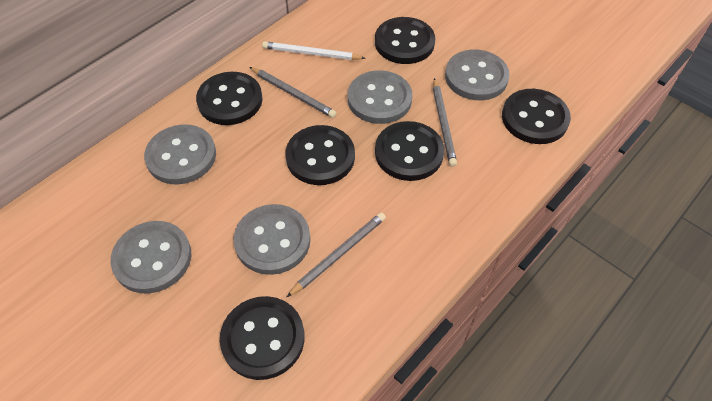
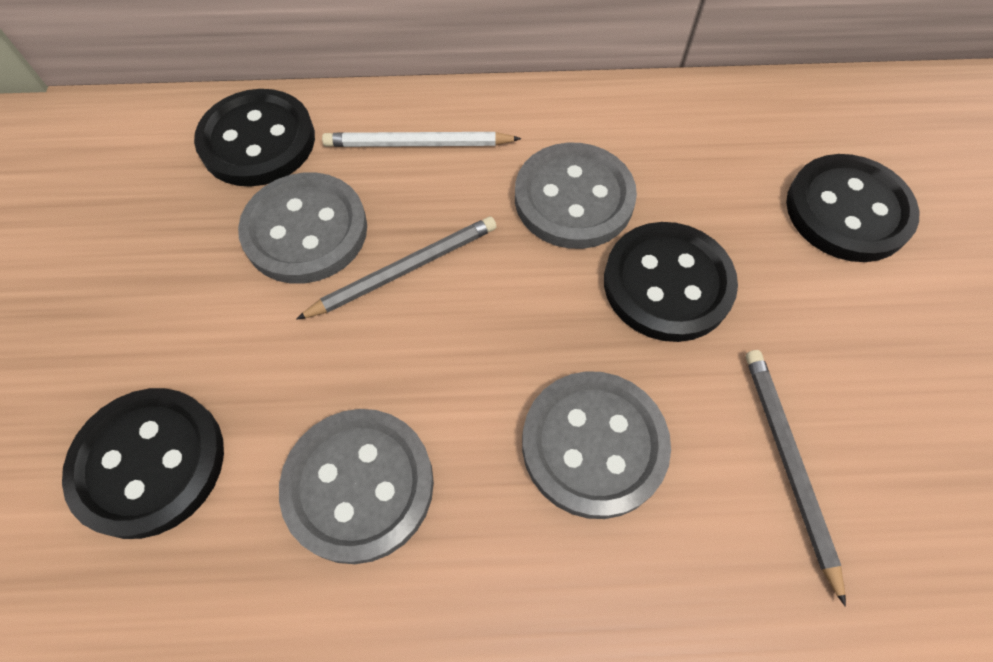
black button: 6 -> 4
grey button: 5 -> 4
grey pencil: 3 -> 2

